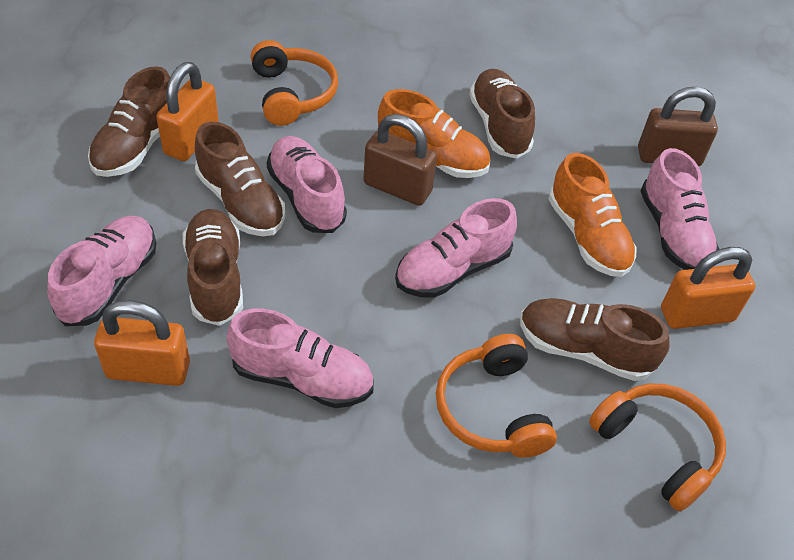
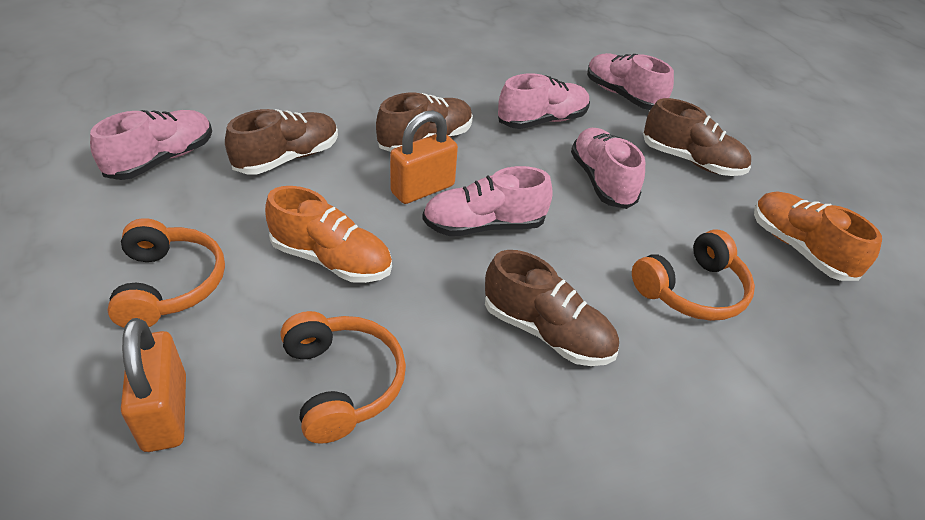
brown padlock: 2 -> 0
brown shoe: 5 -> 4
orange padlock: 3 -> 2

